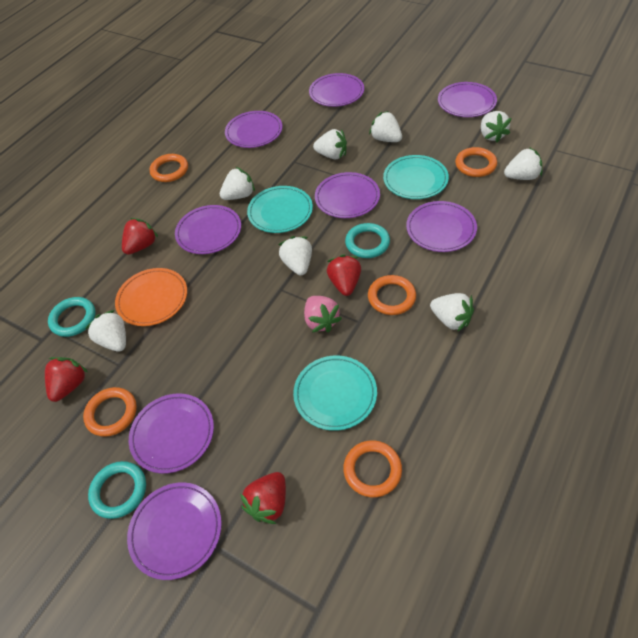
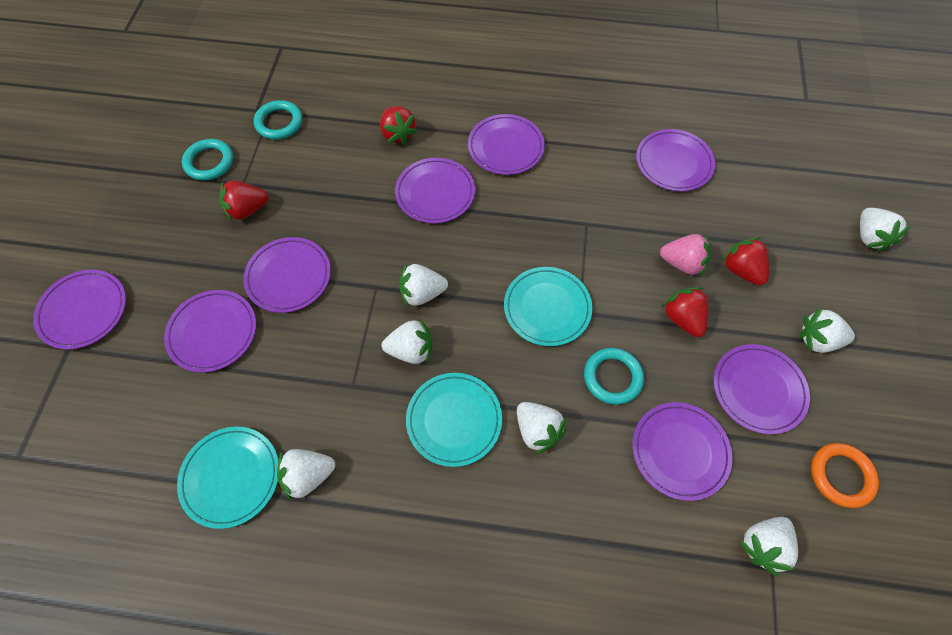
orange plate: 1 -> 0
orange ring: 5 -> 1
white strawberry: 8 -> 7

